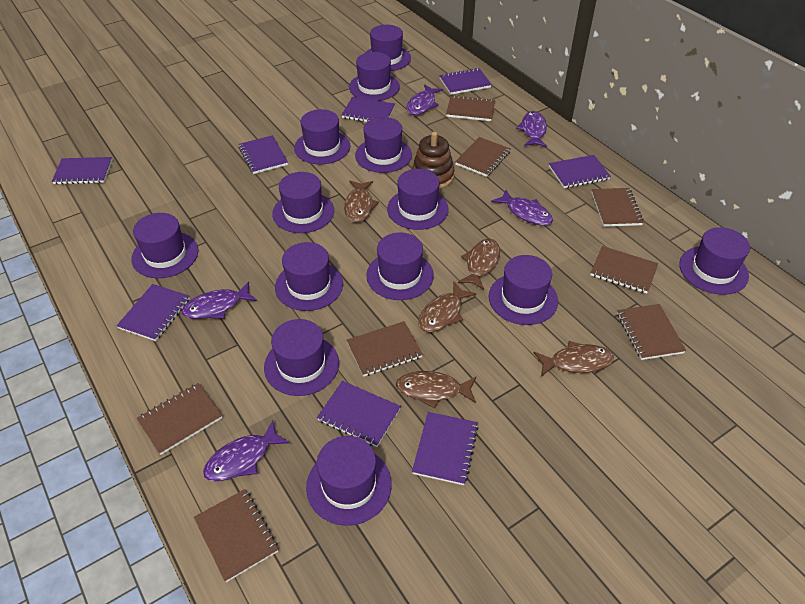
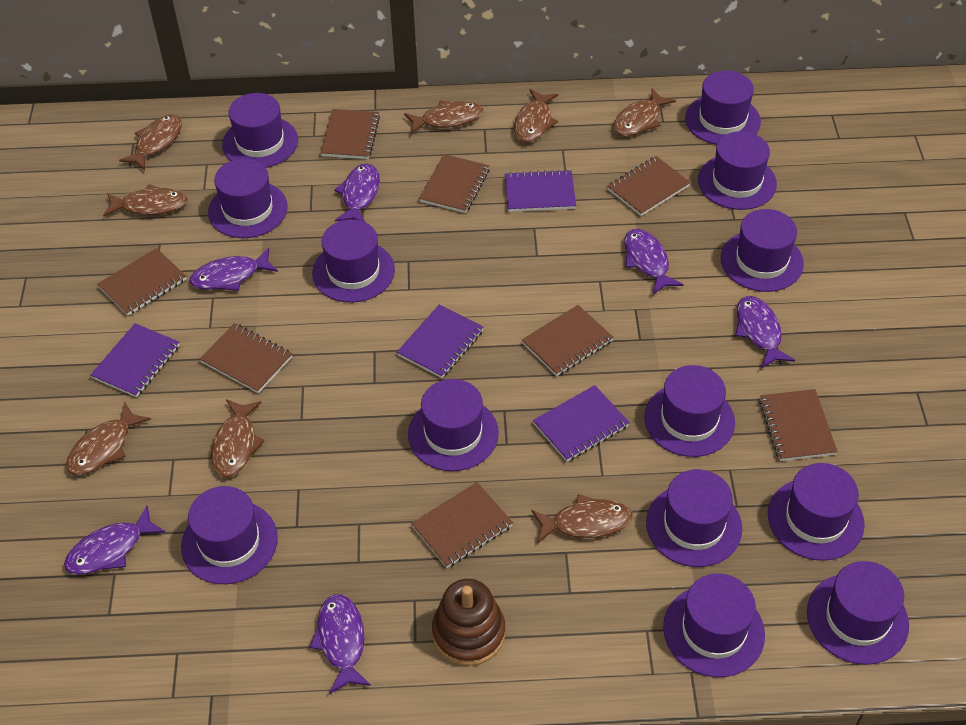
brown fish: 5 -> 8
purple fish: 5 -> 6
purple notebook: 8 -> 4

